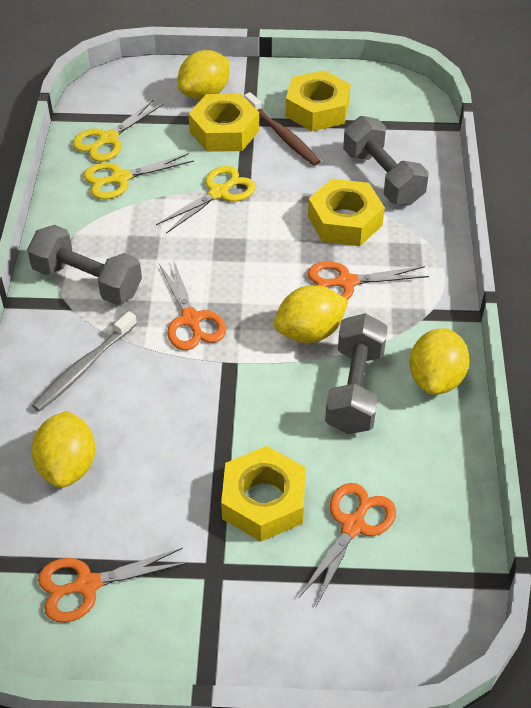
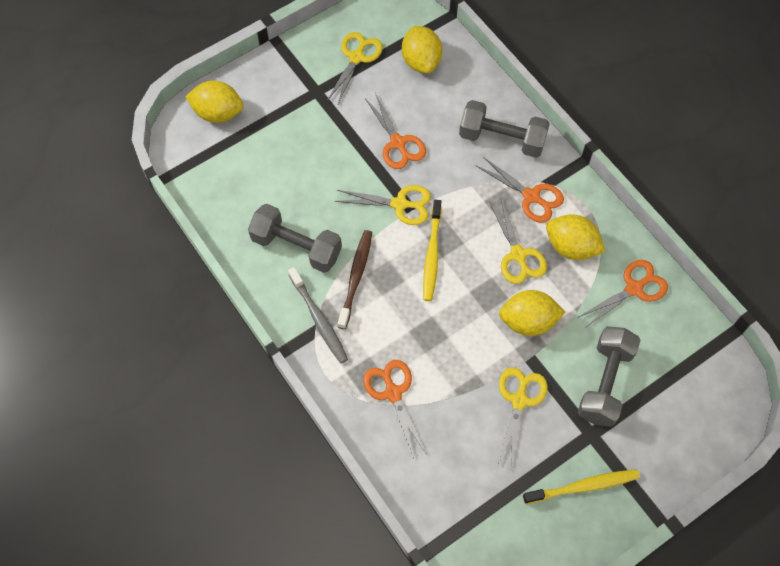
yellow nut: 4 -> 0
yellow scissors: 3 -> 4
yellow toothbrush: 0 -> 2

